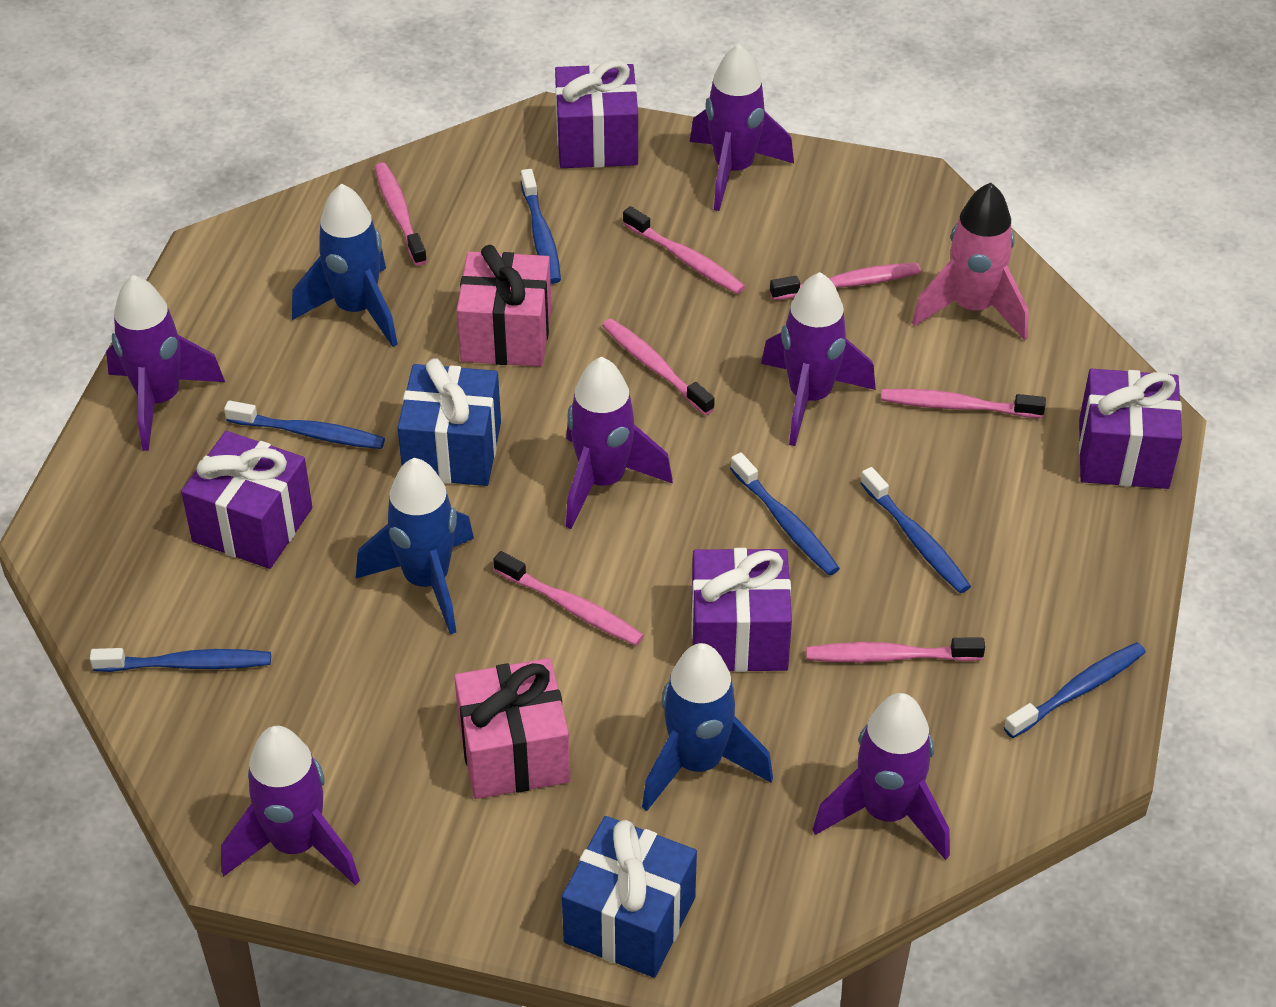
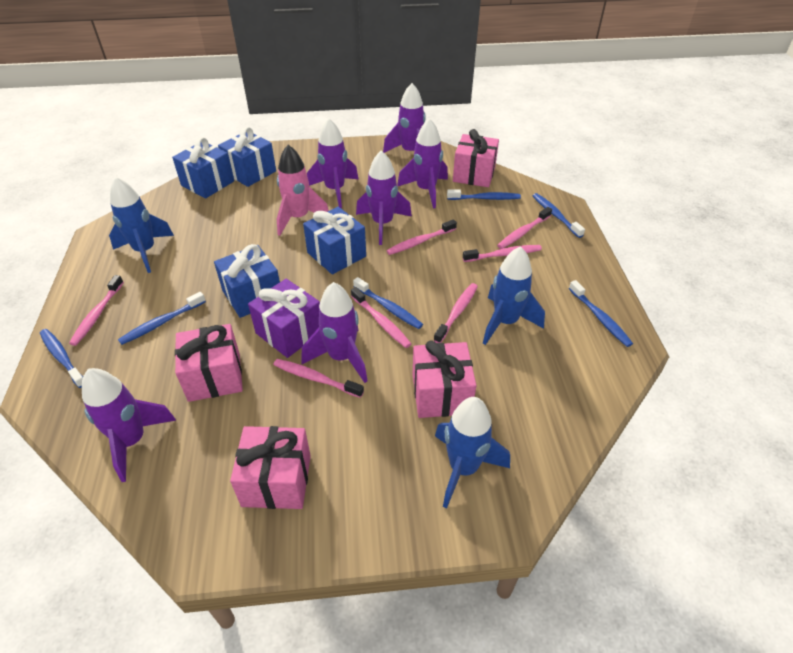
blue gift: 2 -> 4
pink gift: 2 -> 4
purple gift: 4 -> 1

